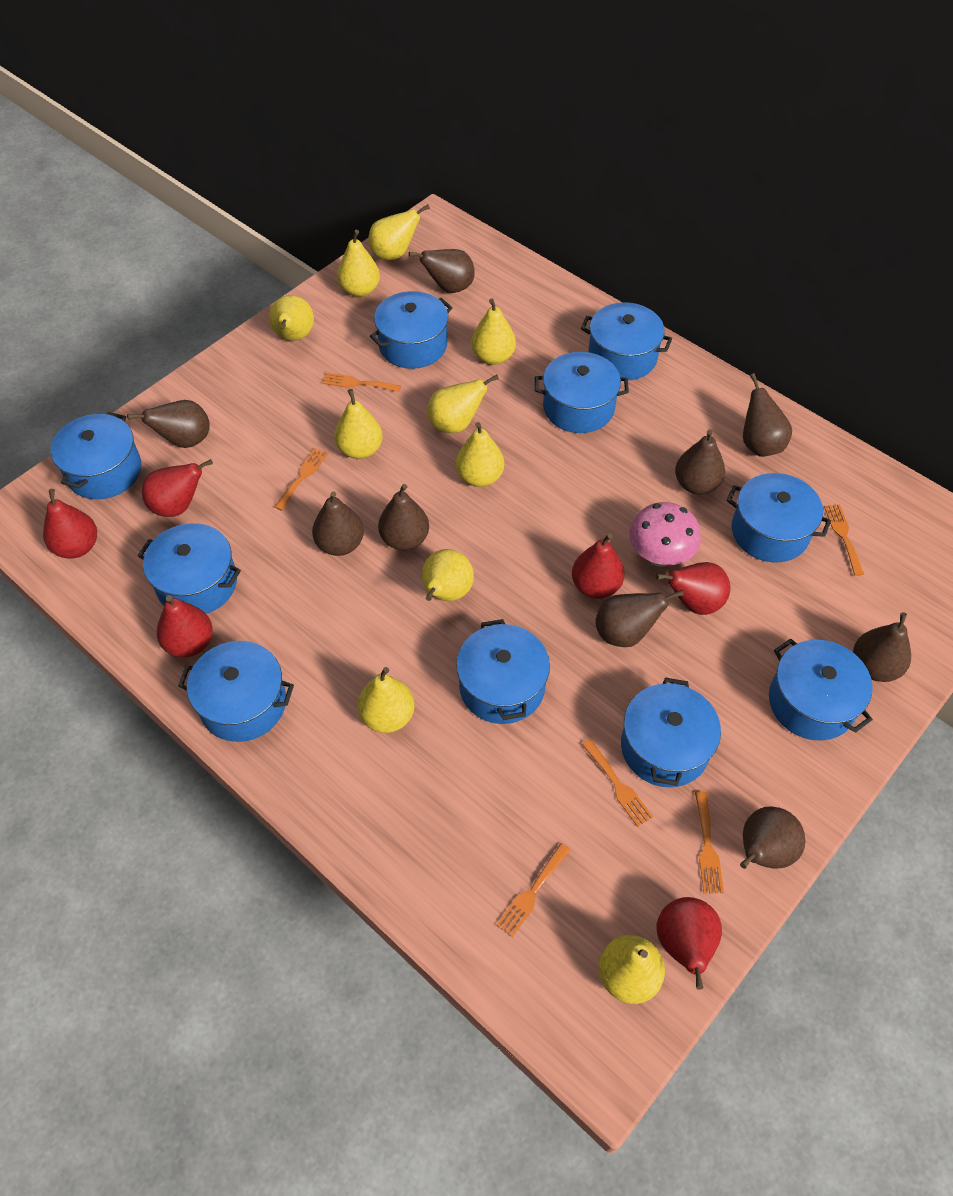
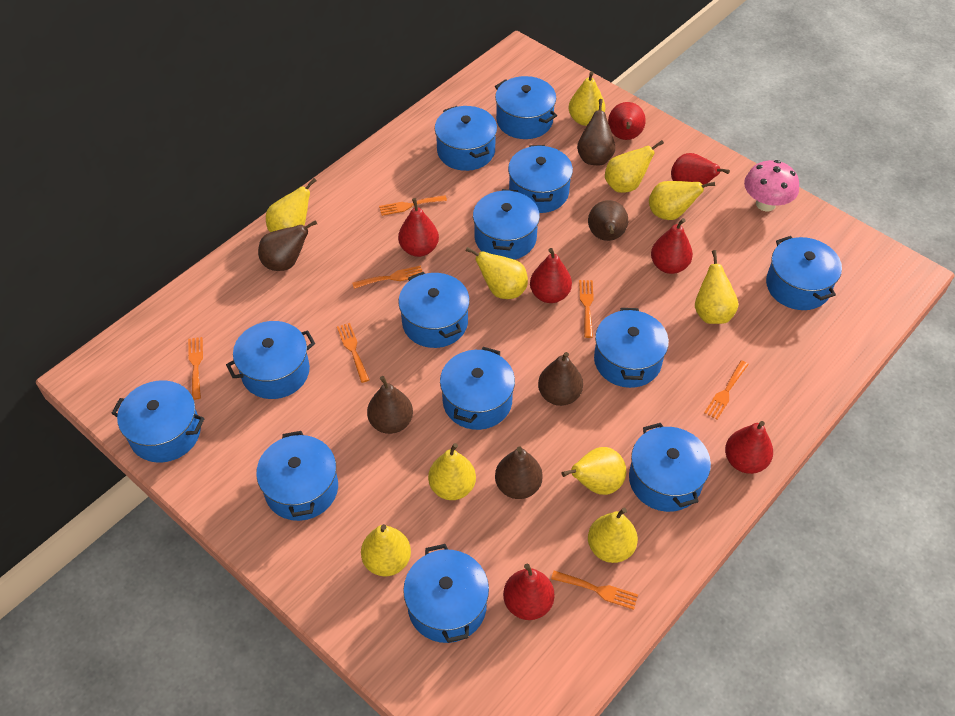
blue pot: 10 -> 13
brown pear: 9 -> 6
orange fork: 6 -> 7
red pear: 6 -> 7

